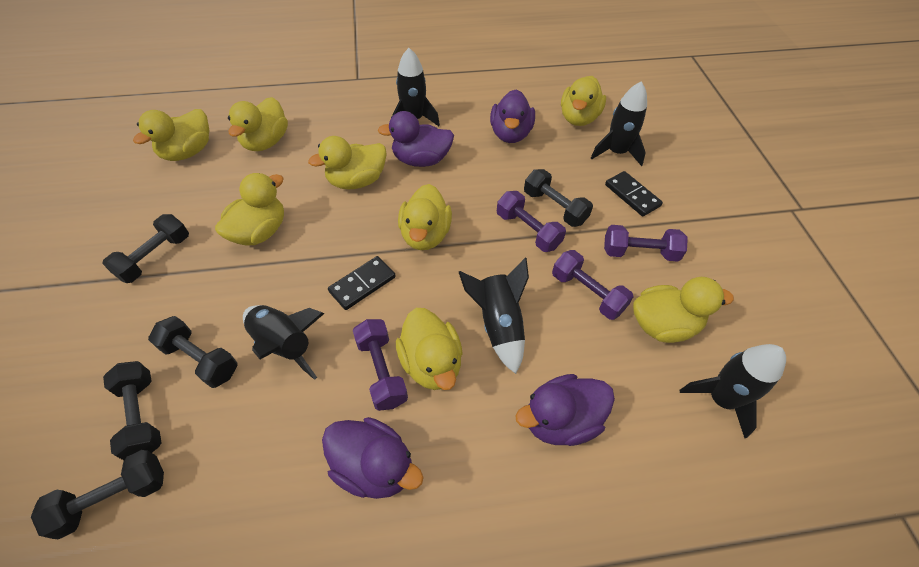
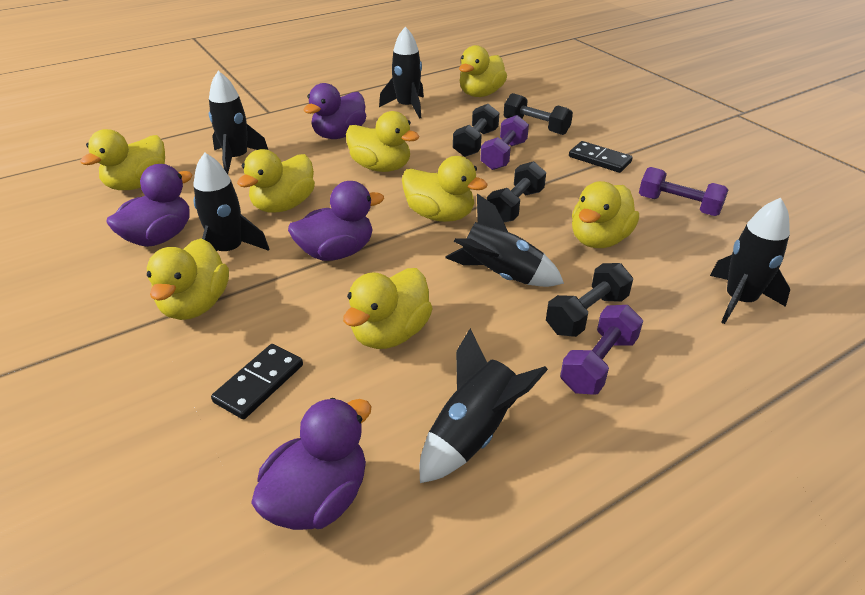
black dumbbell: 5 -> 4
black rocket: 5 -> 6
purple dumbbell: 4 -> 3

